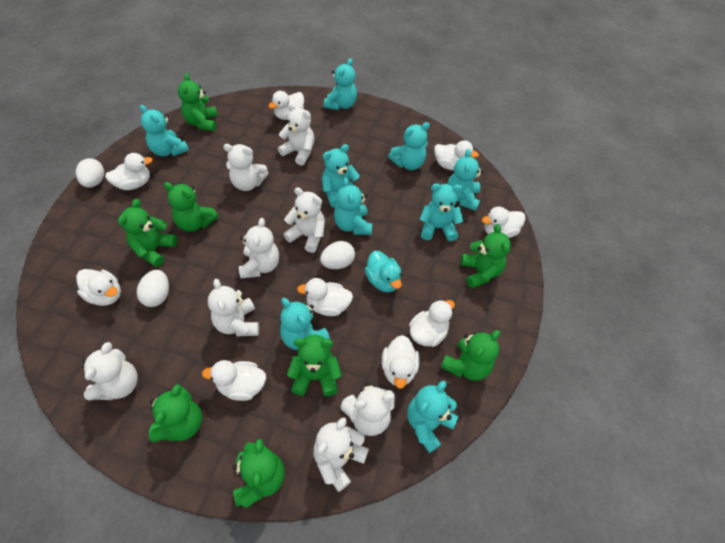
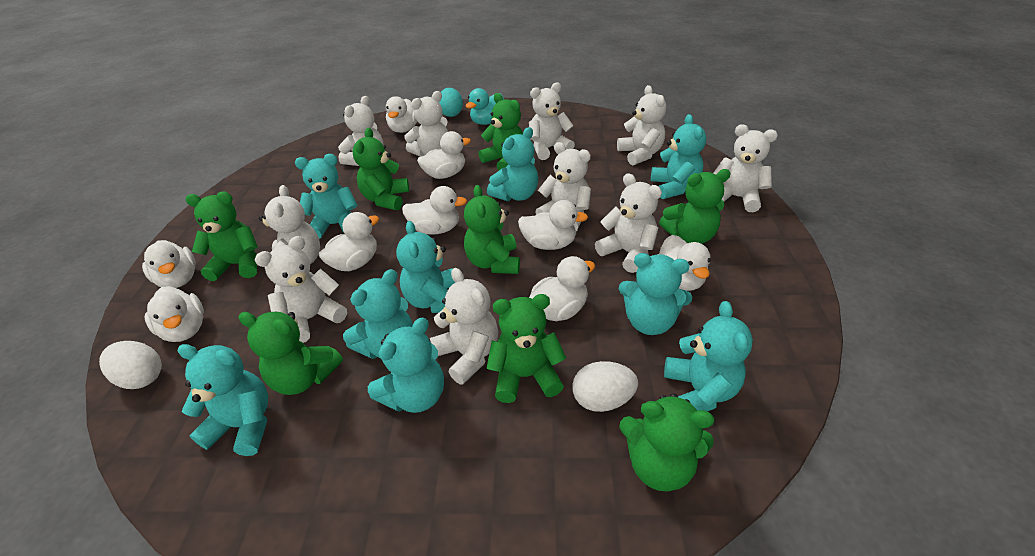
turquoise egg: 0 -> 1
white egg: 3 -> 2
white teddy bear: 8 -> 10

